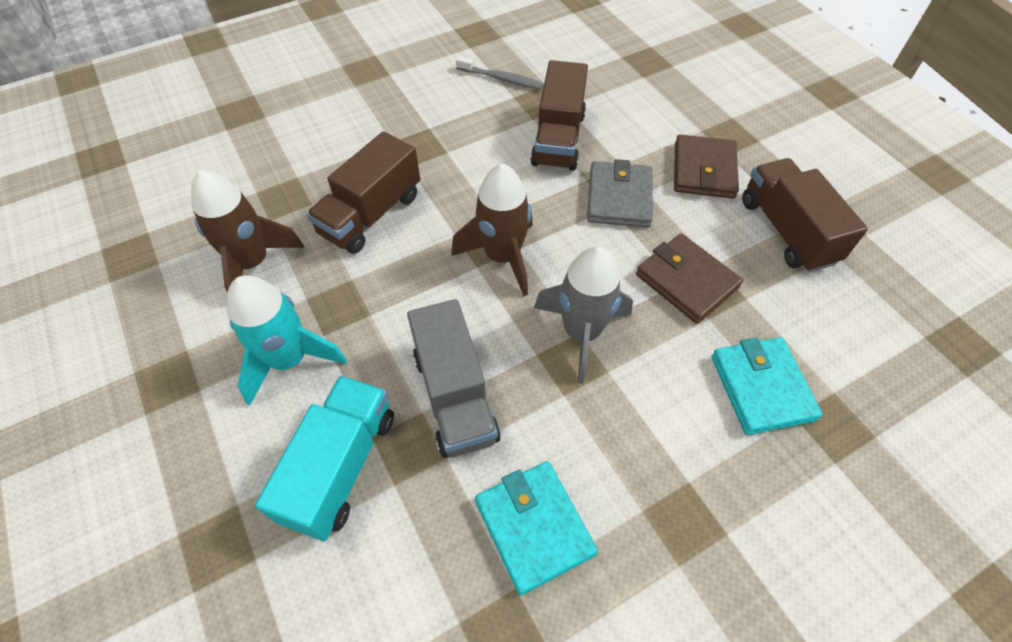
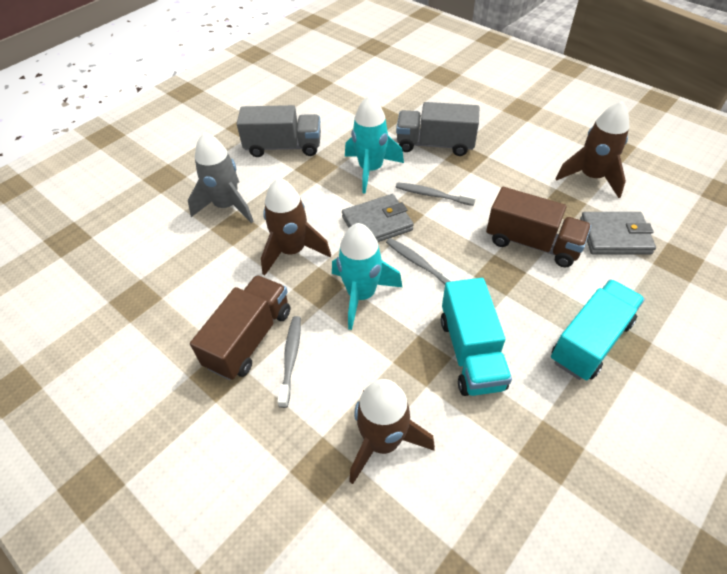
brown rocket: 2 -> 3
brown truck: 3 -> 2
brown wallet: 2 -> 0
grey toothbrush: 1 -> 3
grey truck: 1 -> 2
grey wallet: 1 -> 2
turquoise rocket: 1 -> 2
turquoise truck: 1 -> 2
turquoise wallet: 2 -> 0

